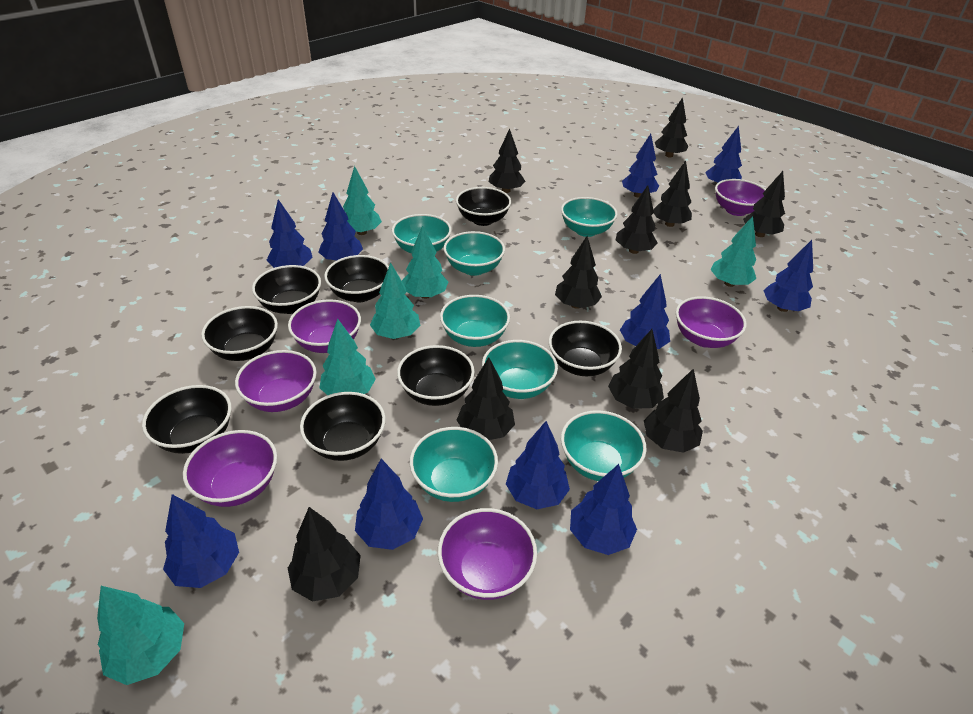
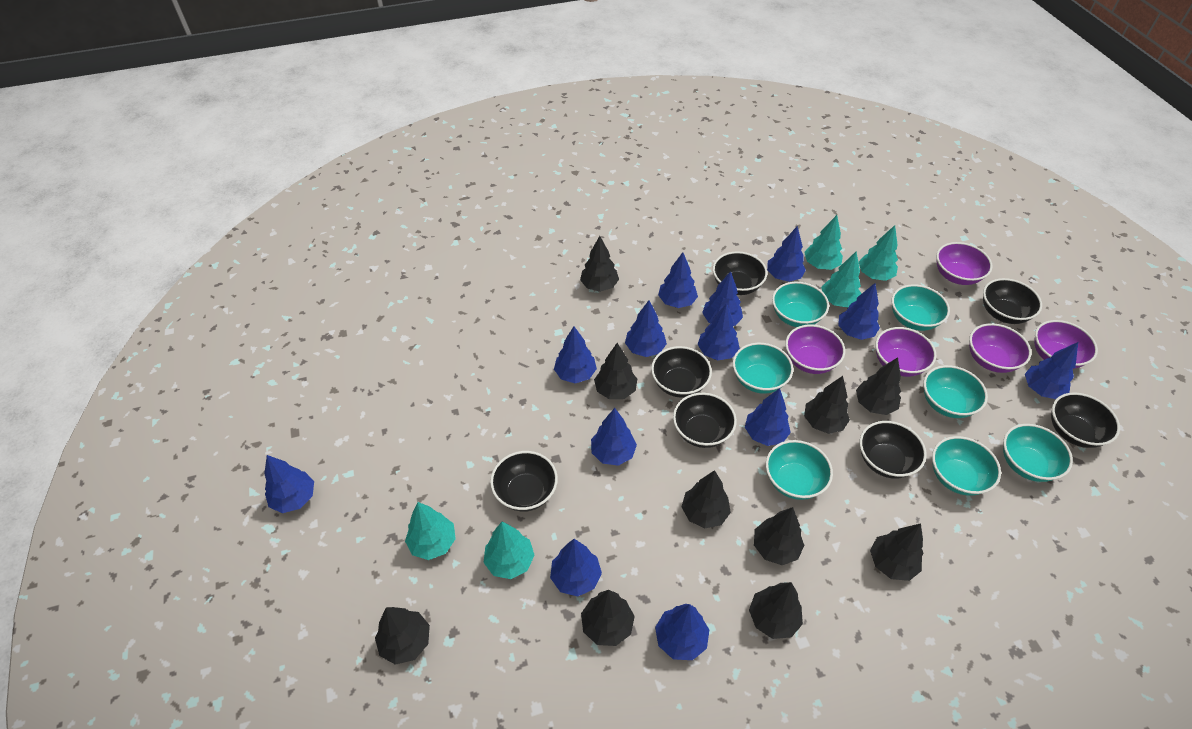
black bowl: 8 -> 7
blue tree: 10 -> 13
purple bowl: 6 -> 5
turquoise tree: 6 -> 5

